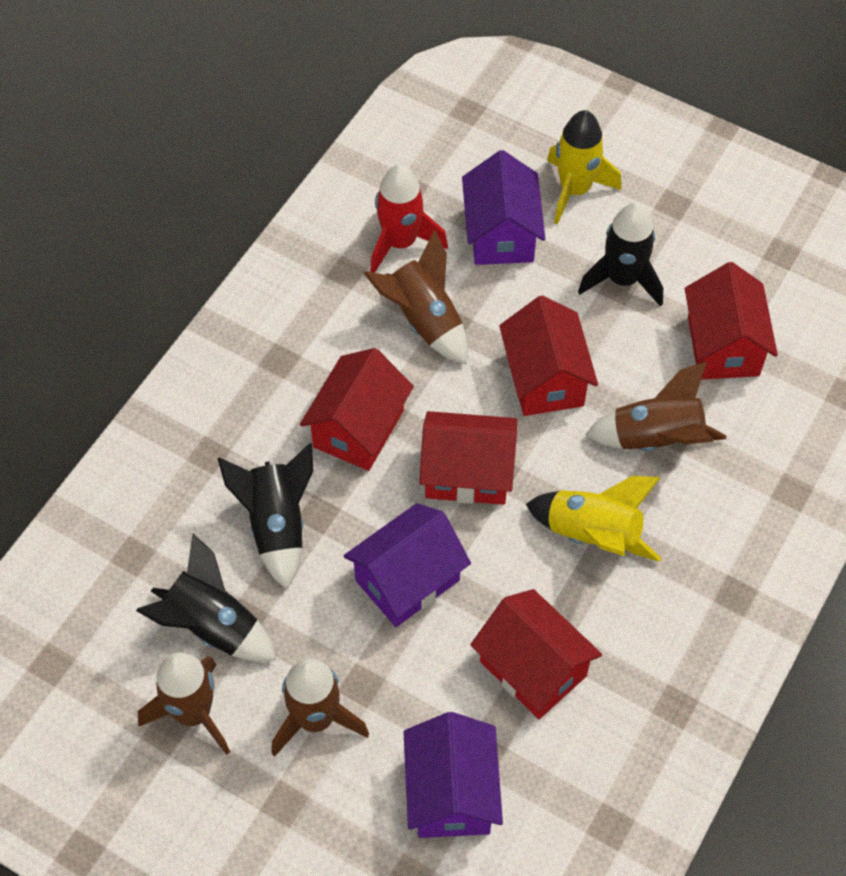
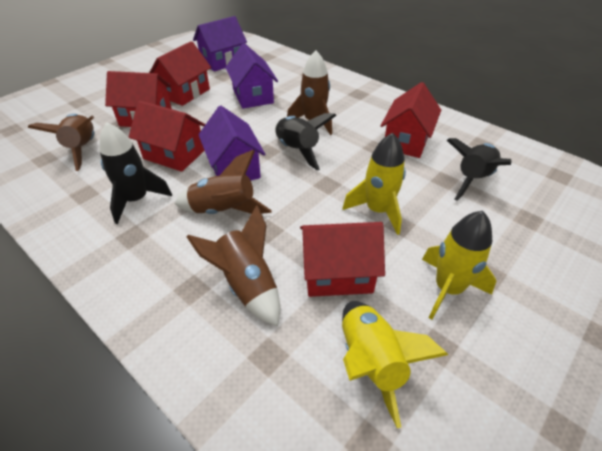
red rocket: 1 -> 0
yellow rocket: 2 -> 3

